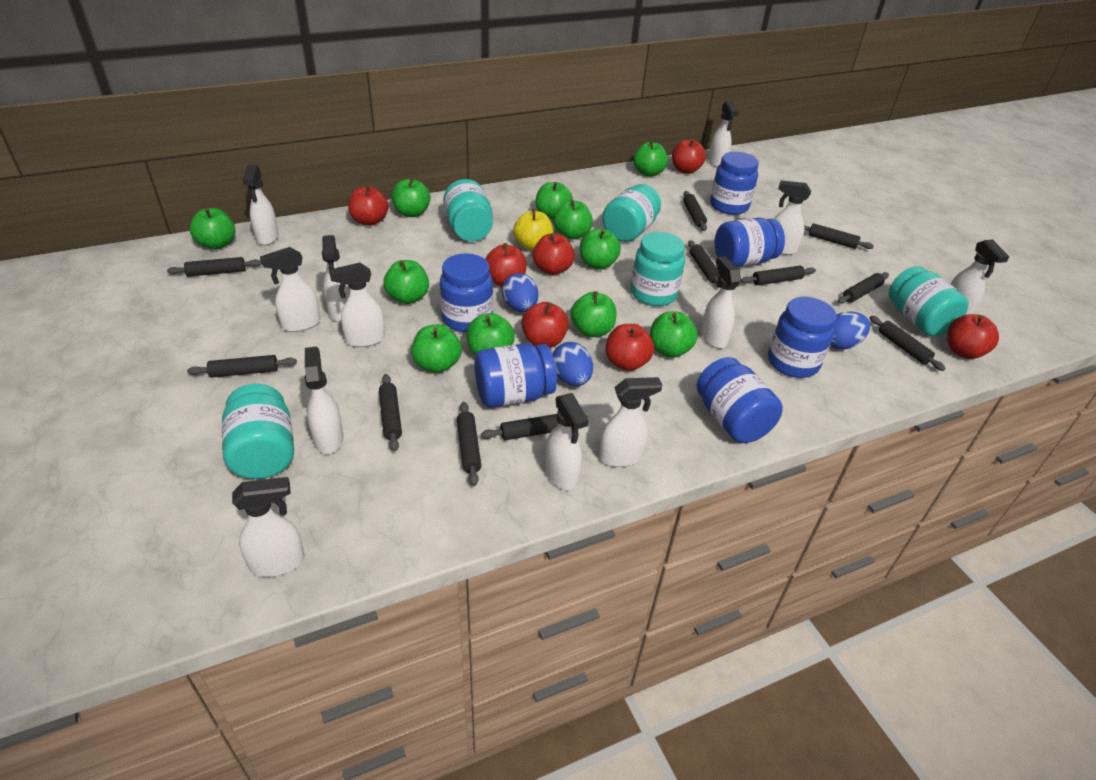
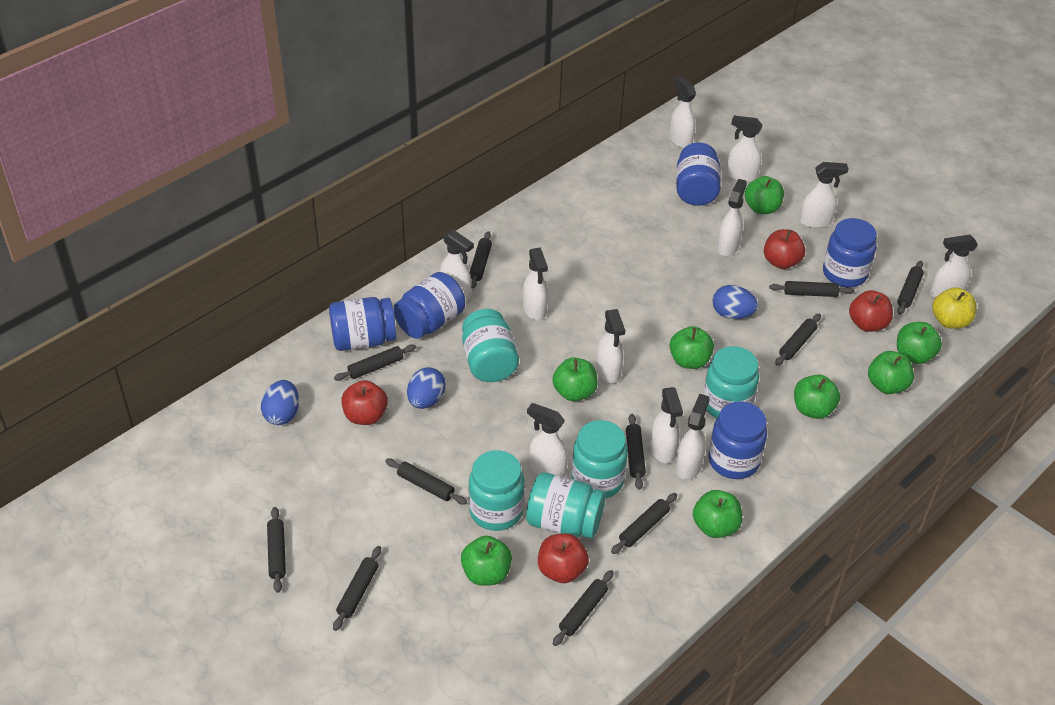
blue jar: 6 -> 5
green apple: 11 -> 8
red apple: 7 -> 4
white spray bottle: 12 -> 11

